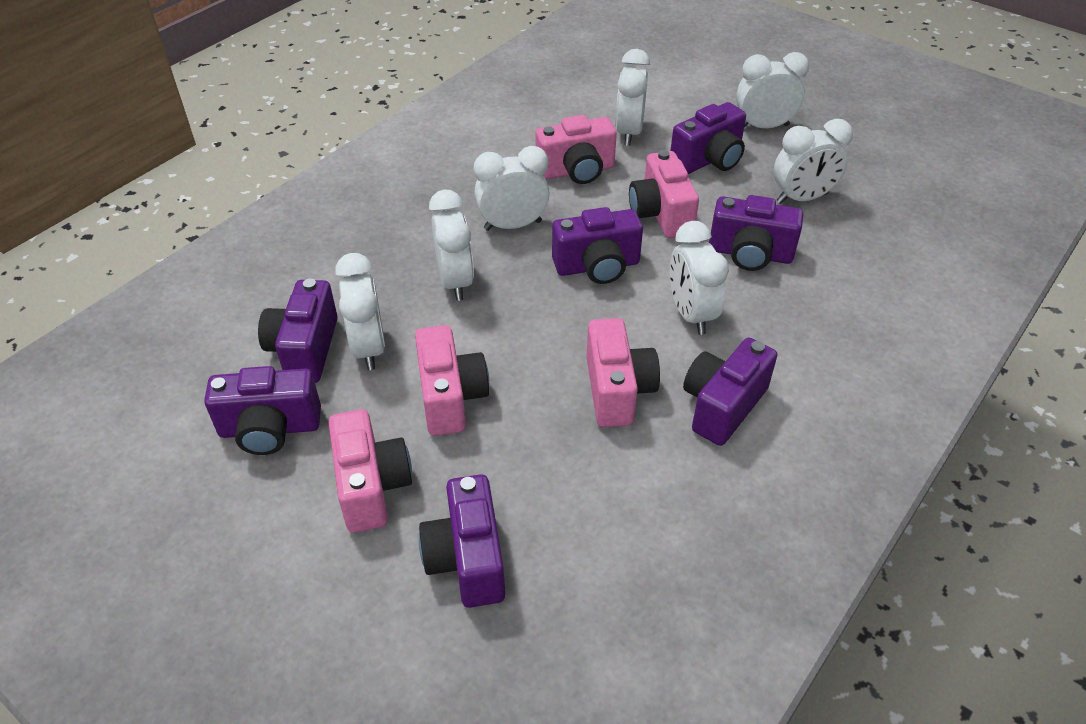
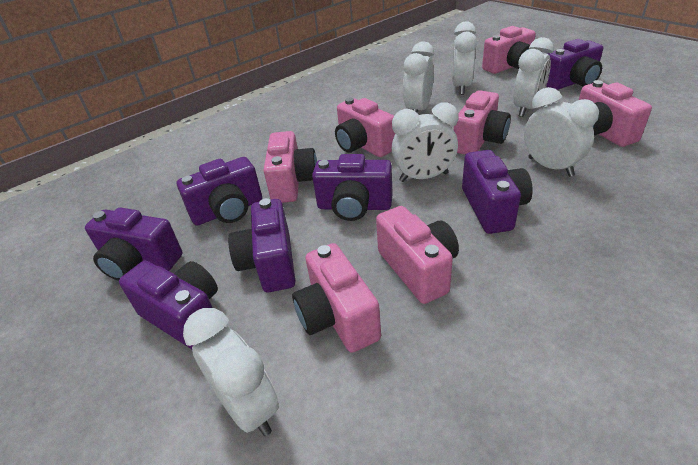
pink camera: 5 -> 7
white clock: 7 -> 6

